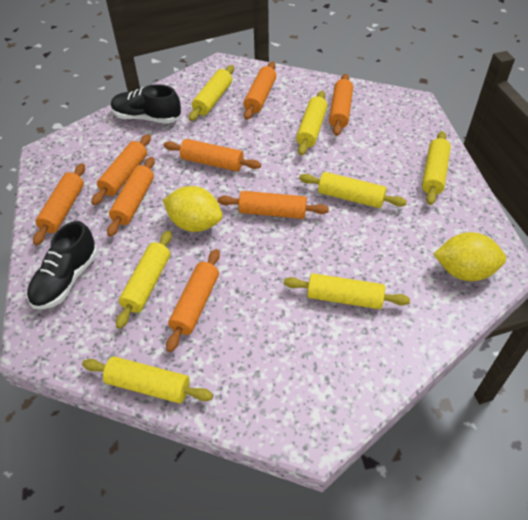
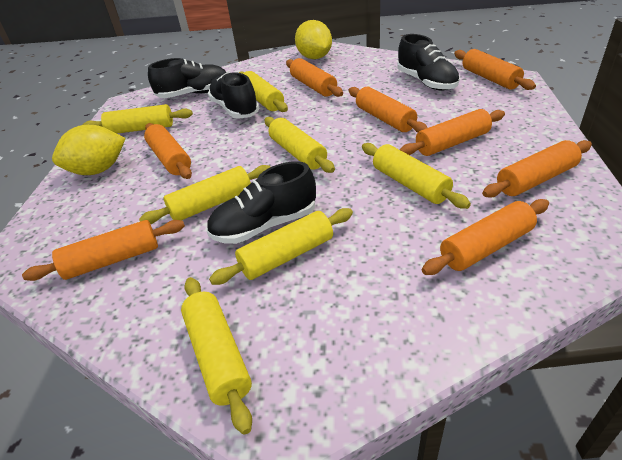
black shoe: 2 -> 4

